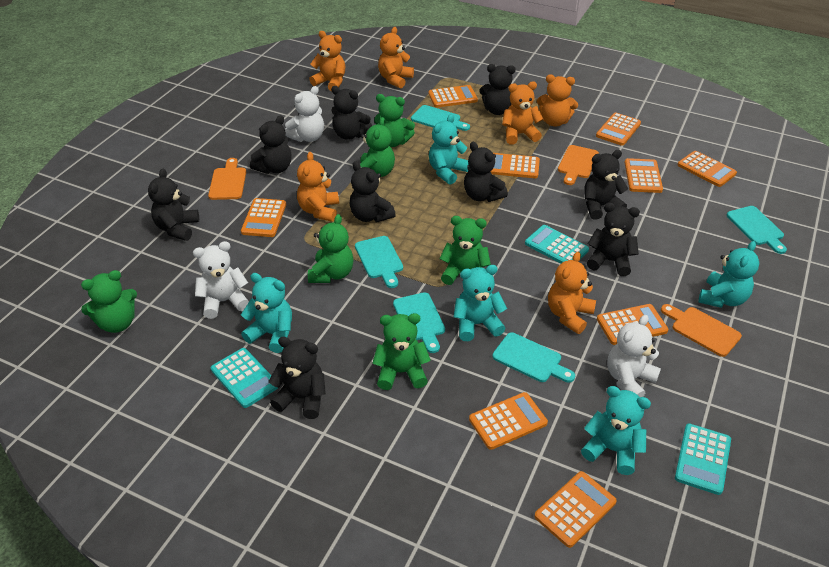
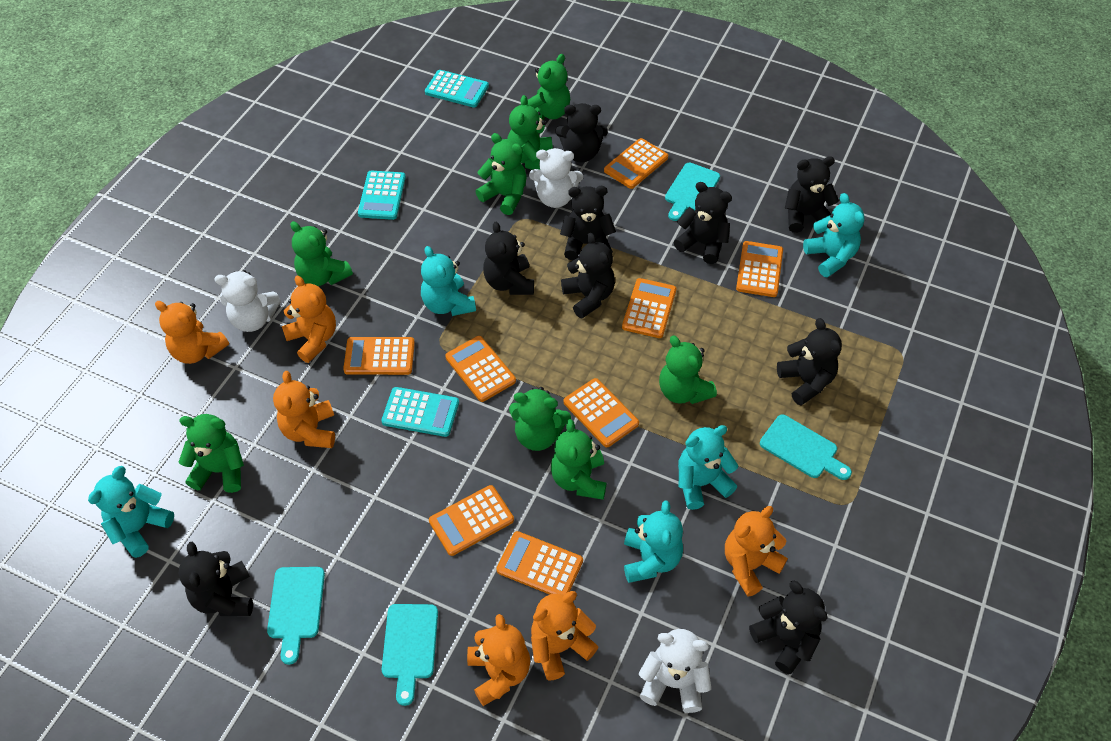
green teddy bear: 6 -> 8
orange calculator: 9 -> 8
orange cutting board: 3 -> 0
turquoise cutting board: 5 -> 4

